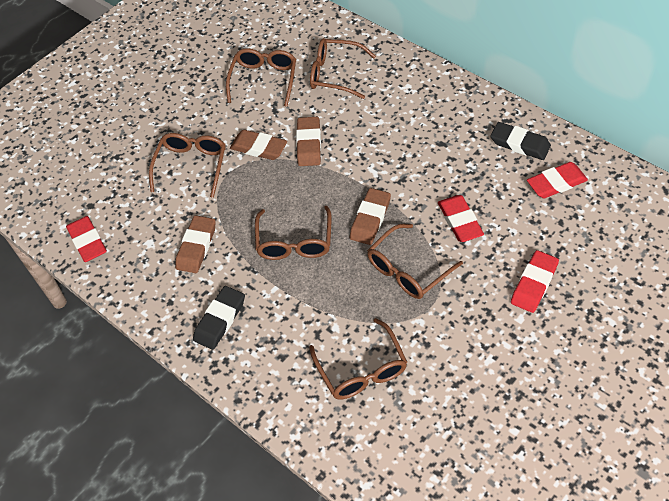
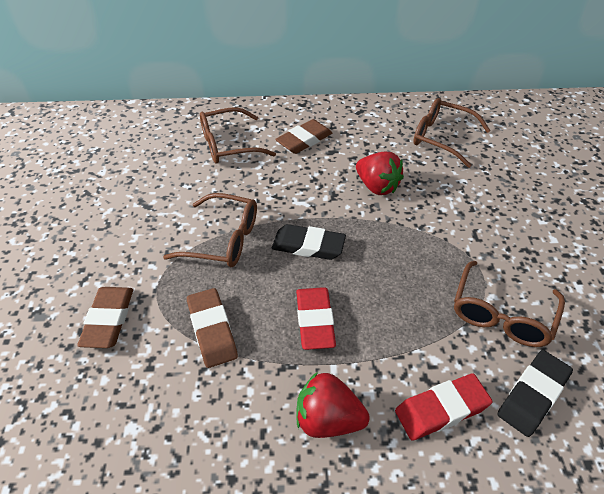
brown eraser: 4 -> 3
brown glasses: 6 -> 4
red eraser: 4 -> 2
red strawberry: 0 -> 2

